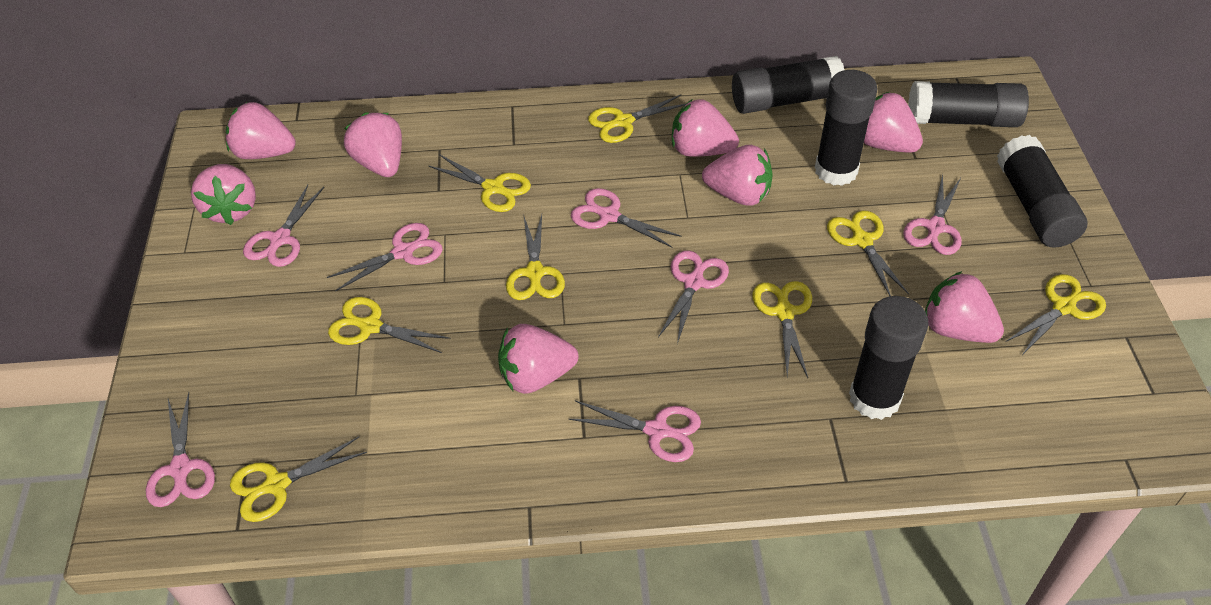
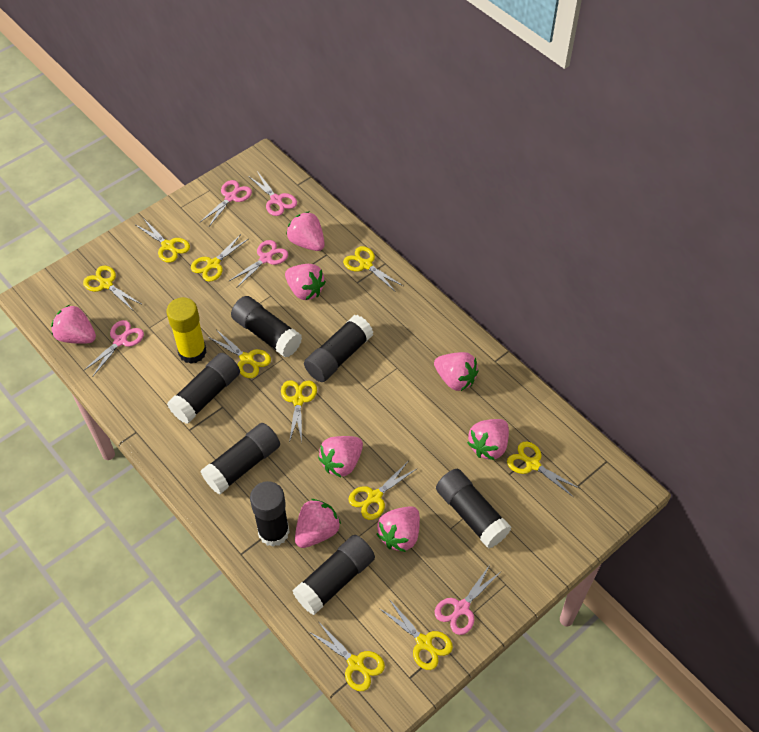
black glue stick: 5 -> 7
pink scissors: 7 -> 5
yellow glue stick: 0 -> 1
yellow scissors: 8 -> 10

